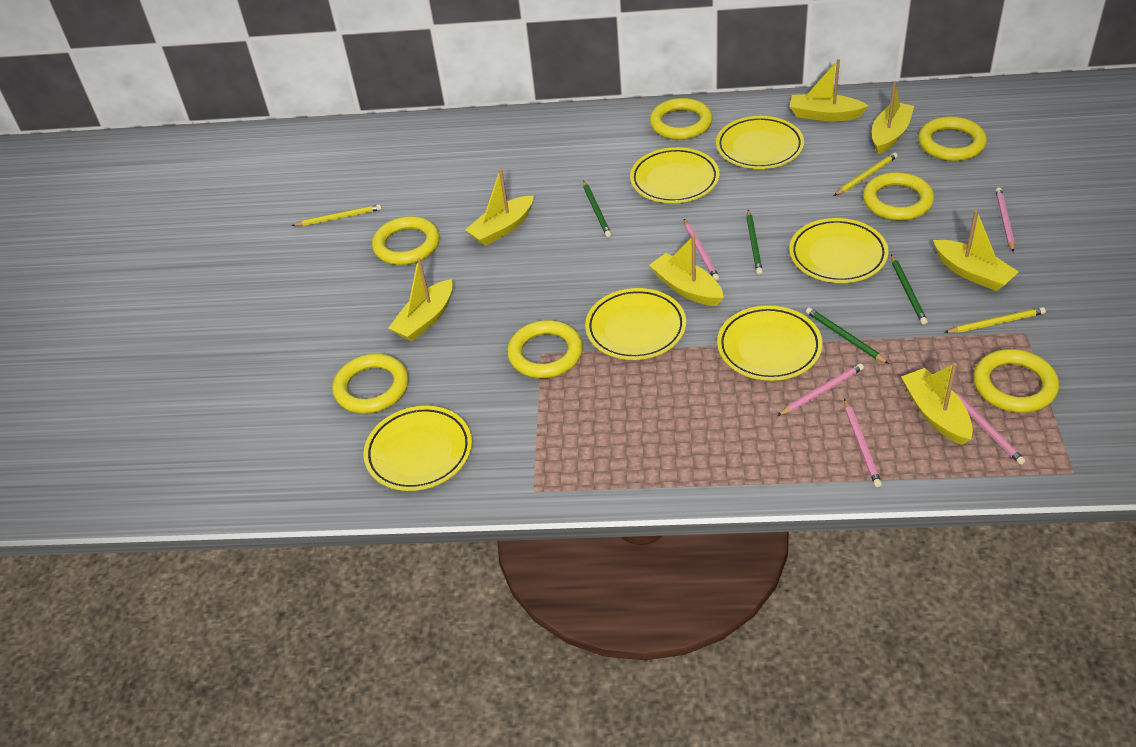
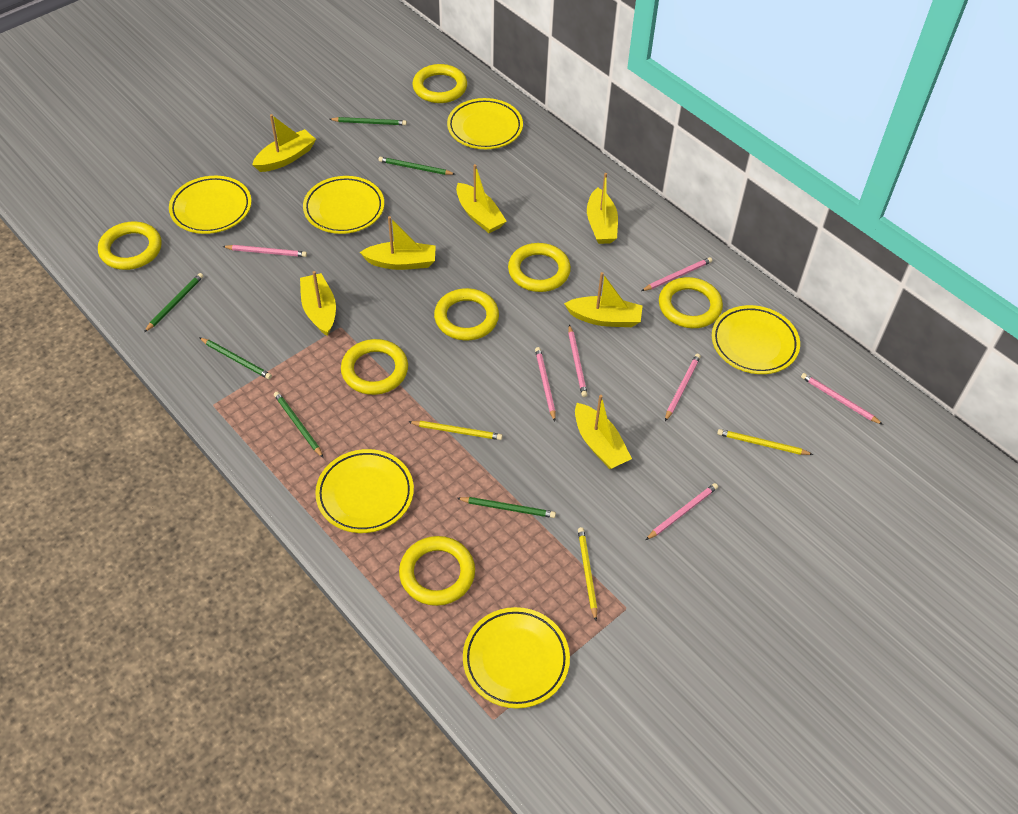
green pencil: 4 -> 6
pink pencil: 5 -> 7

